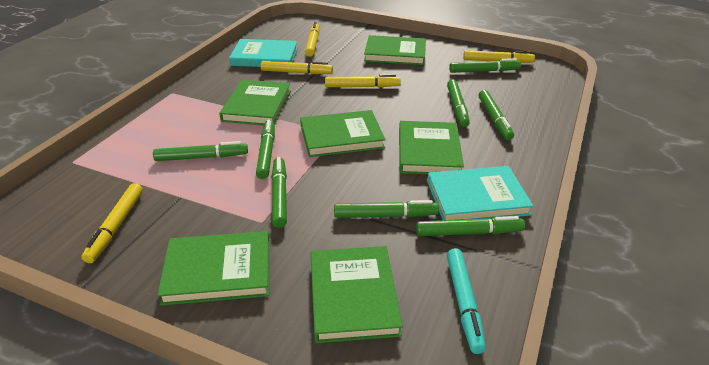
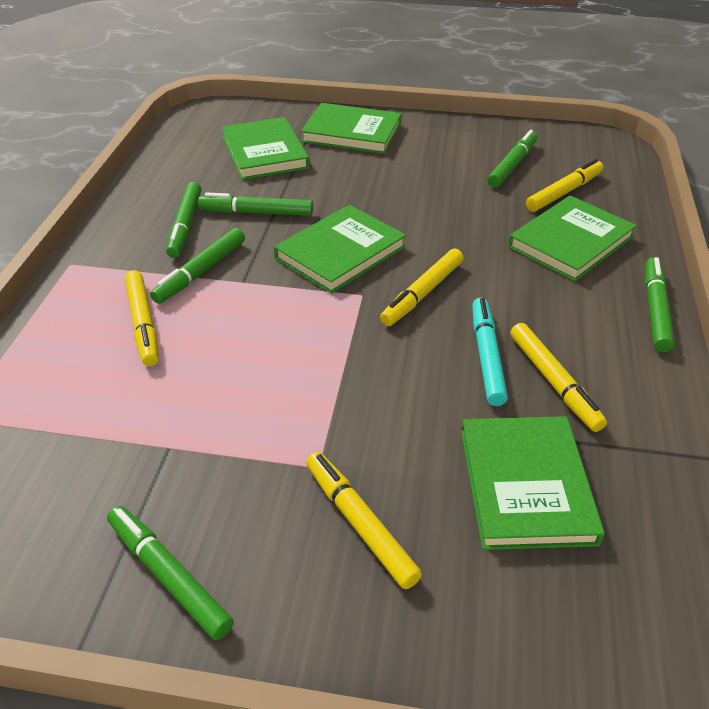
green book: 6 -> 5
green marker: 8 -> 6
turquoise book: 2 -> 0

